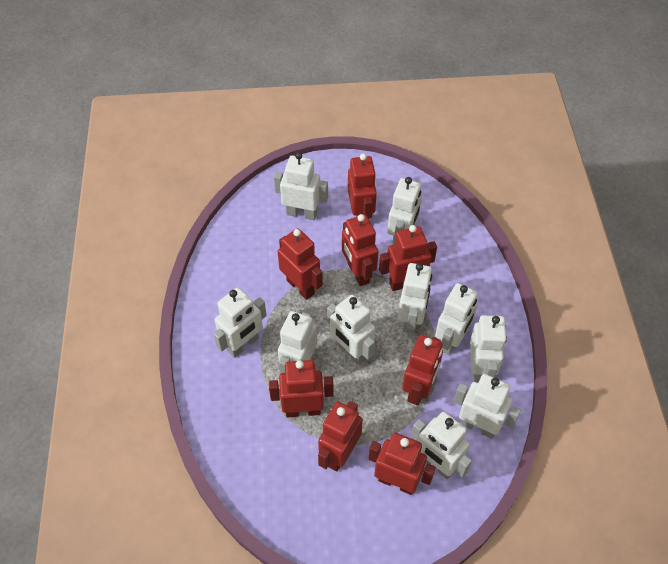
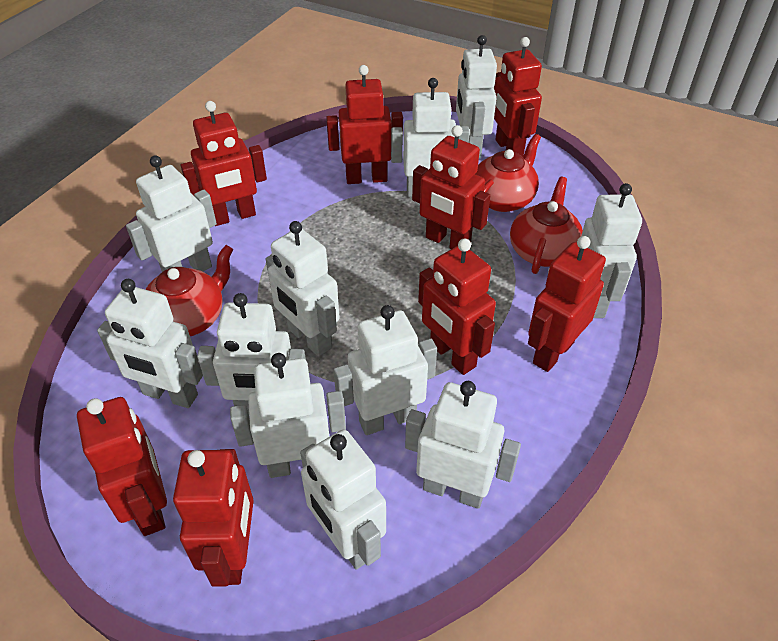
red teapot: 0 -> 3
white robot: 10 -> 11

